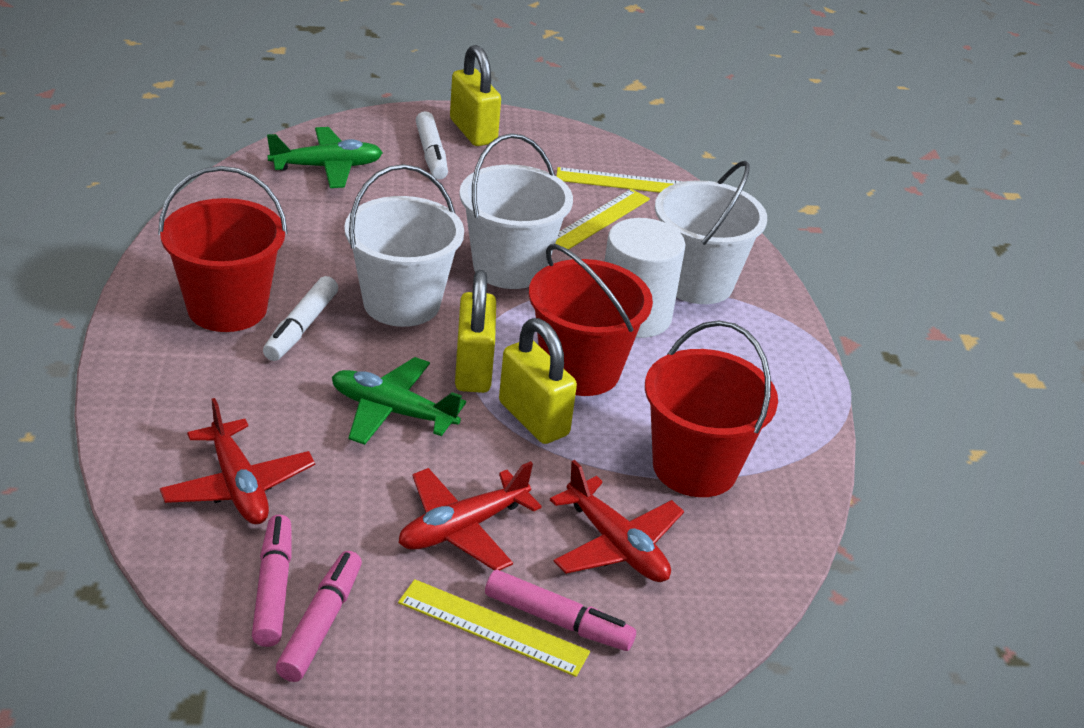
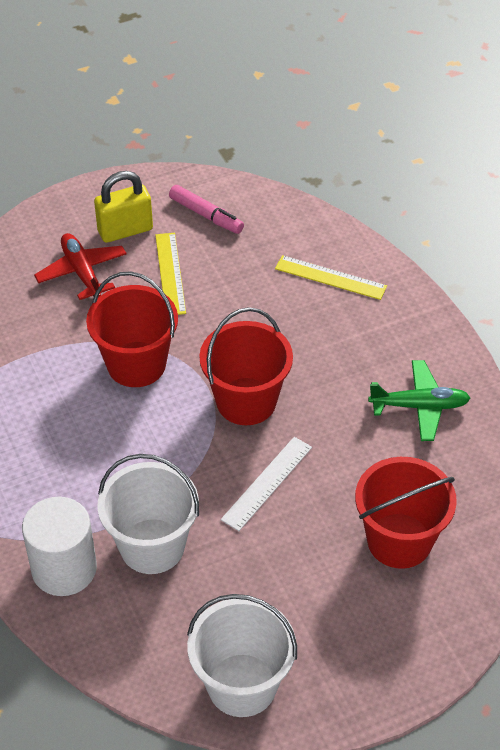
green plane: 2 -> 1
pink marker: 3 -> 1
red plane: 3 -> 1
white bucket: 3 -> 2
white marker: 2 -> 0
white ruler: 0 -> 1
yellow padlock: 3 -> 1
yellow ruler: 3 -> 2

